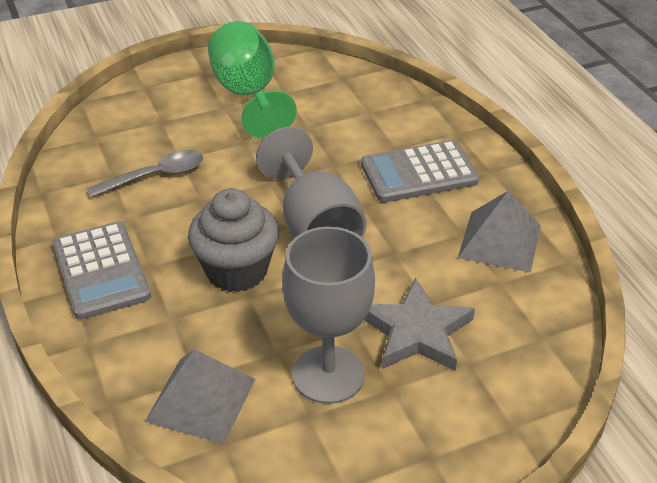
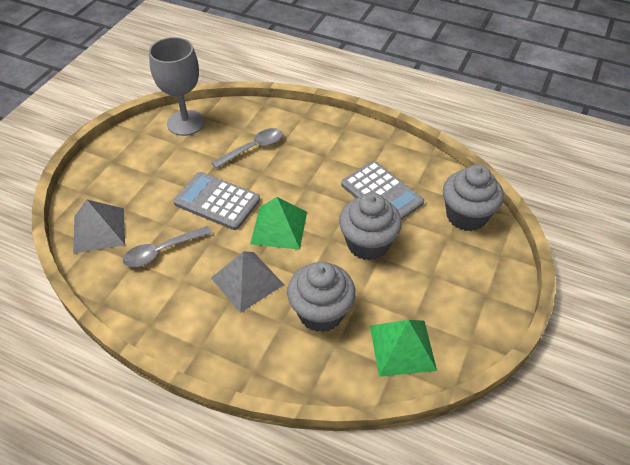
green goblet: 1 -> 0
green pyramid: 0 -> 2
grey cupcake: 1 -> 3
grey goblet: 2 -> 1
grey spoon: 1 -> 2
grey star: 1 -> 0

